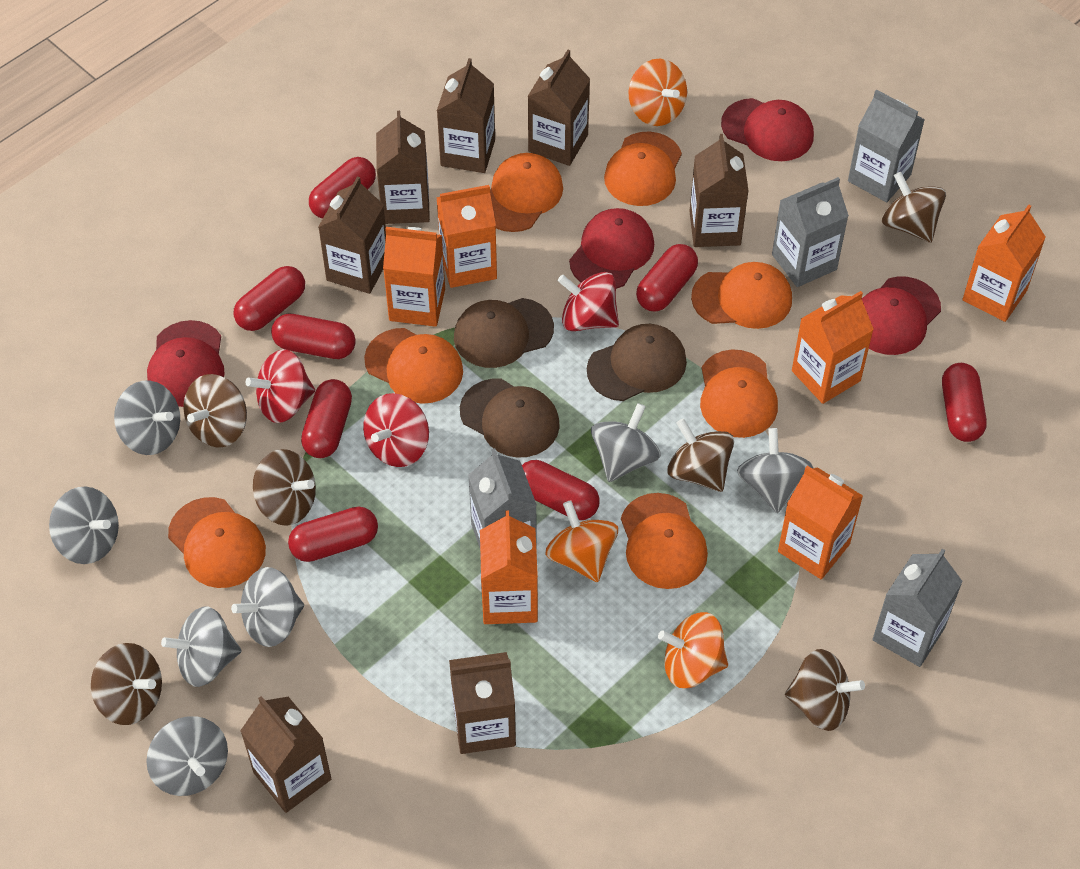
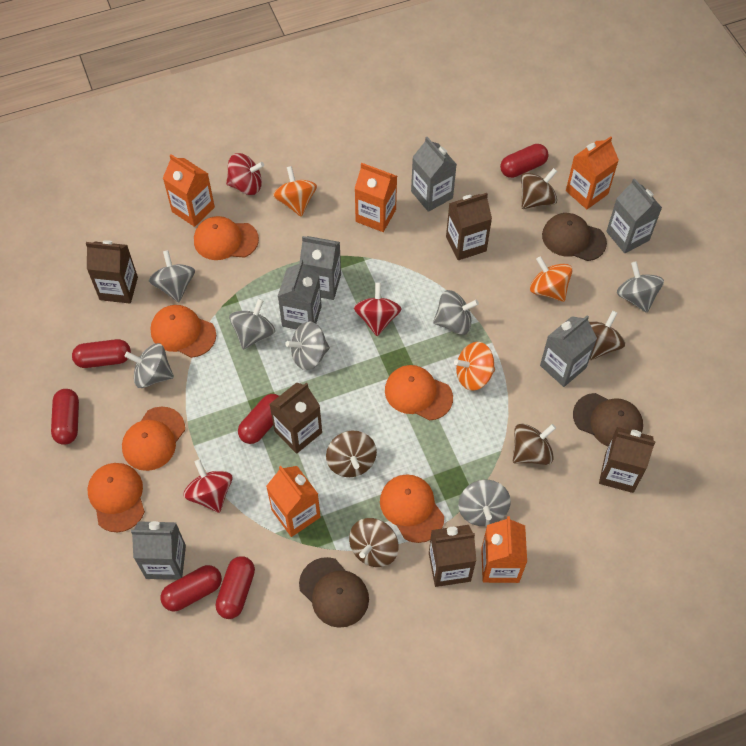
brown carton: 7 -> 5
brown spinning top: 6 -> 5
grey carton: 4 -> 6
orange cap: 7 -> 6
orange carton: 6 -> 5
red cap: 4 -> 0
red capsule: 8 -> 6

